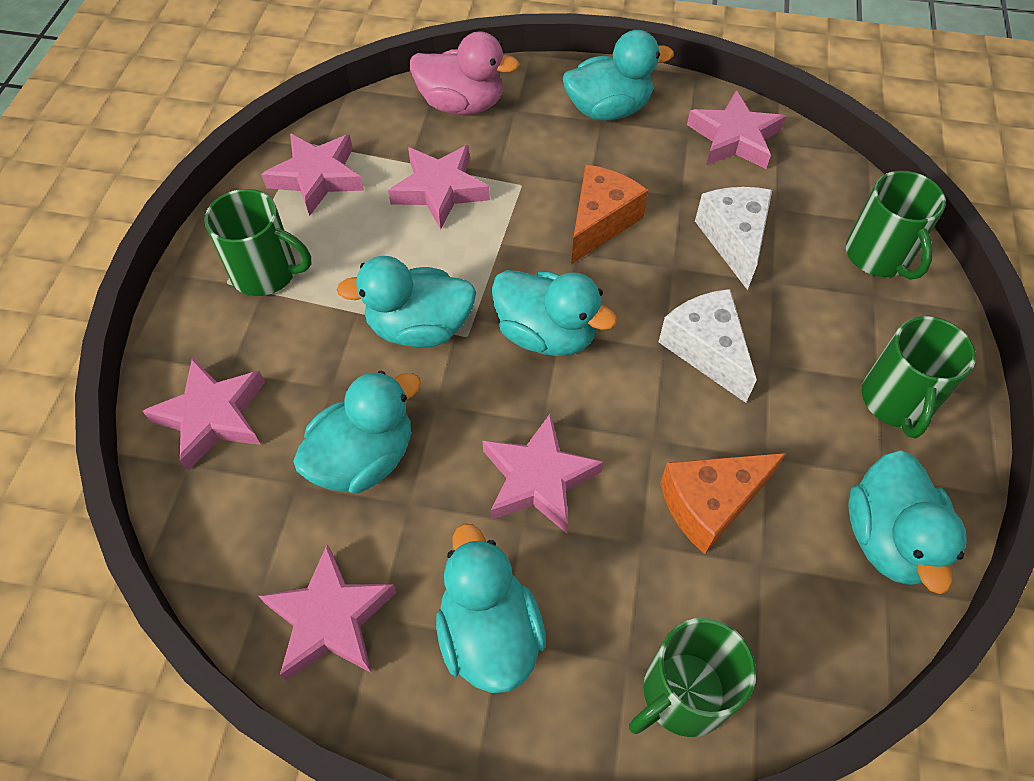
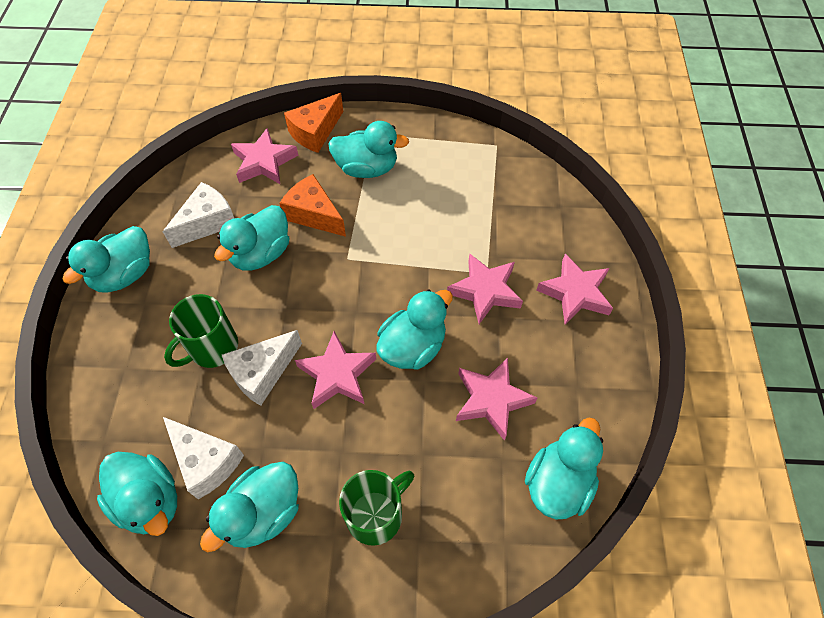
green mug: 4 -> 2
pink duck: 1 -> 0
pink star: 6 -> 5
turquoise duck: 6 -> 7
white cheese: 2 -> 3

